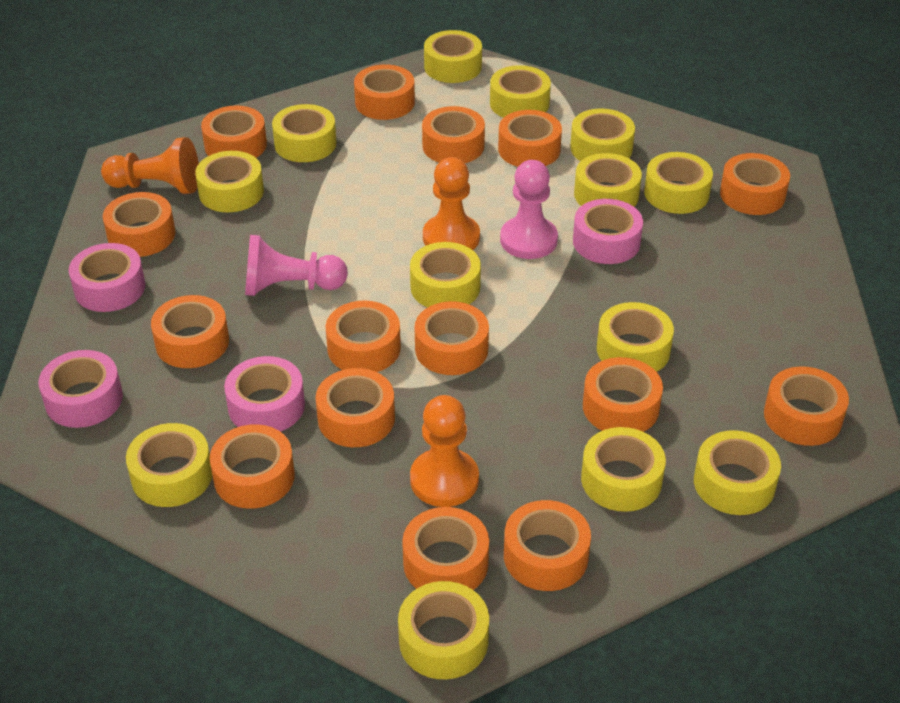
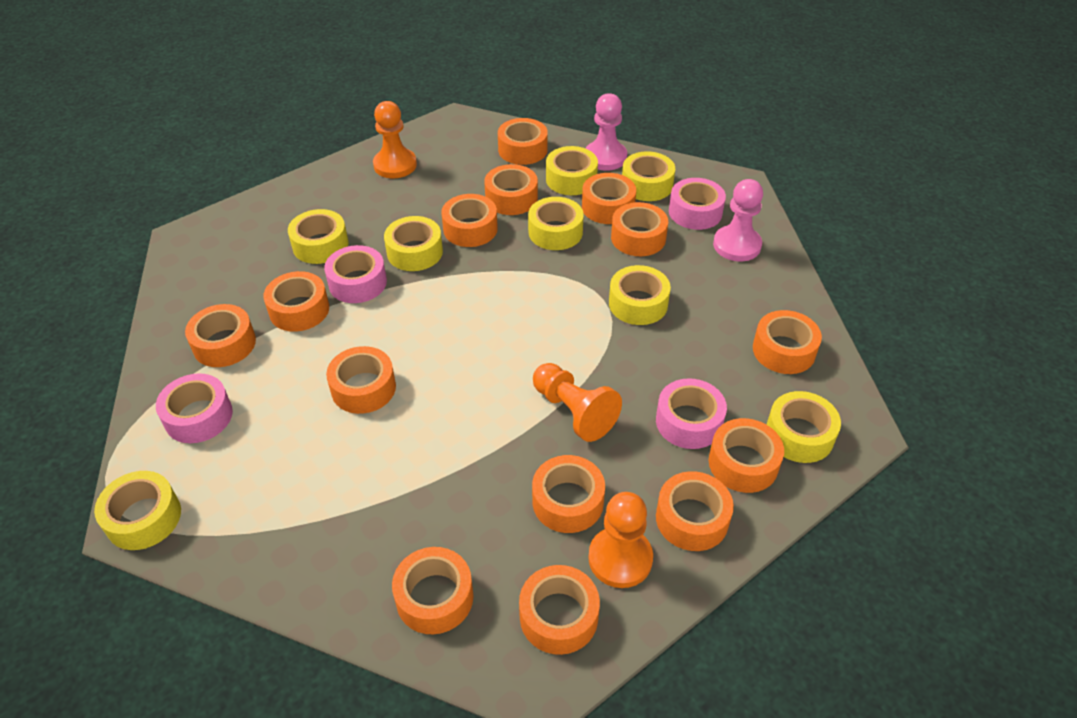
orange tape: 15 -> 14
yellow tape: 13 -> 8

